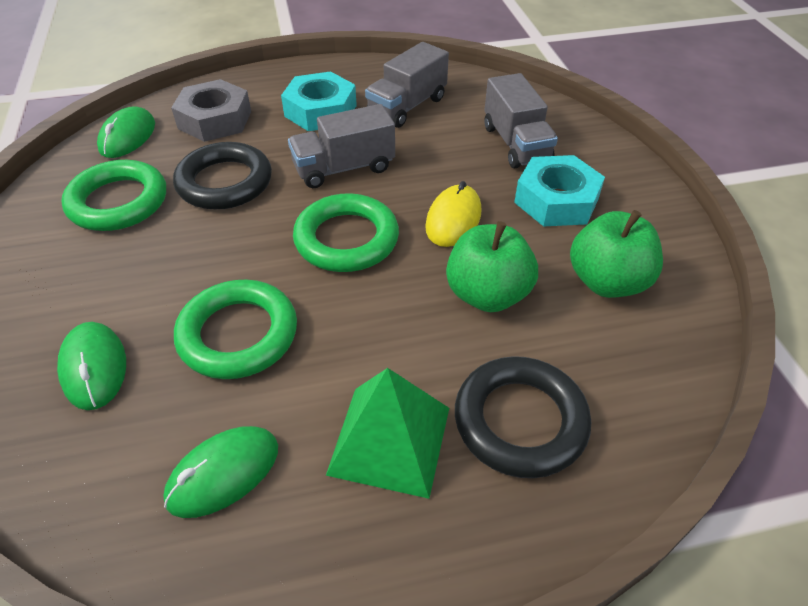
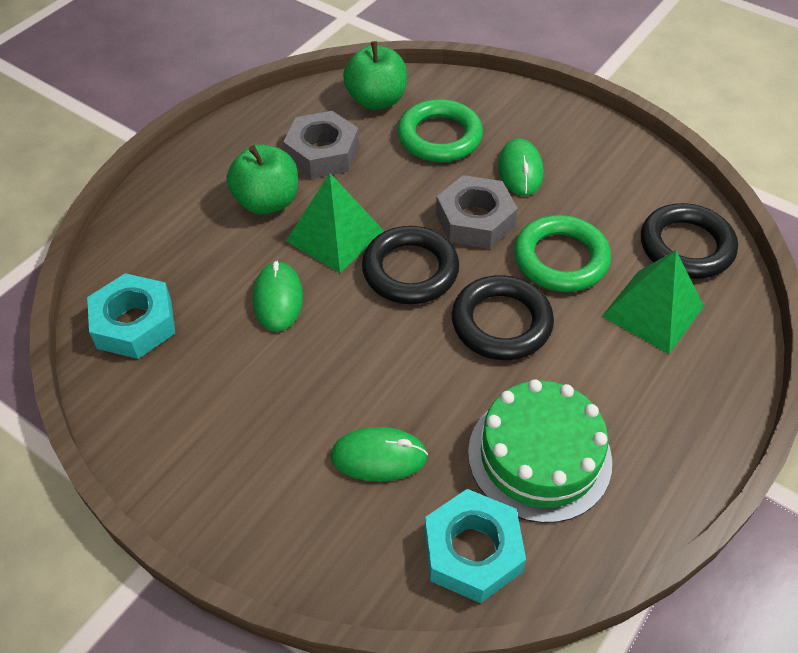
black ring: 2 -> 3
green cake: 0 -> 1
green pyramid: 1 -> 2
green ring: 3 -> 2
grey nut: 1 -> 2
grey truck: 3 -> 0
yellow mouse: 1 -> 0

